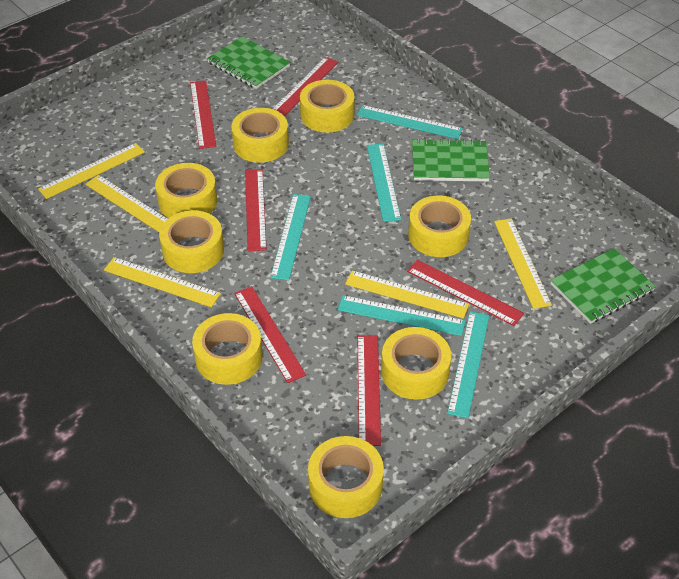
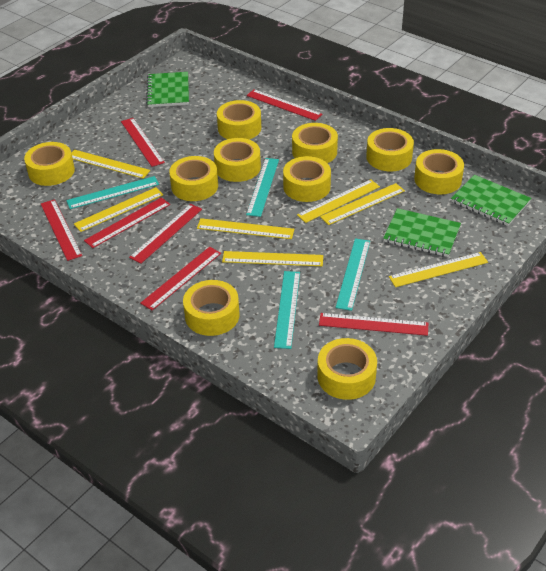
red ruler: 6 -> 7
turquoise ruler: 5 -> 4
yellow ruler: 5 -> 7
yellow tape: 8 -> 10

